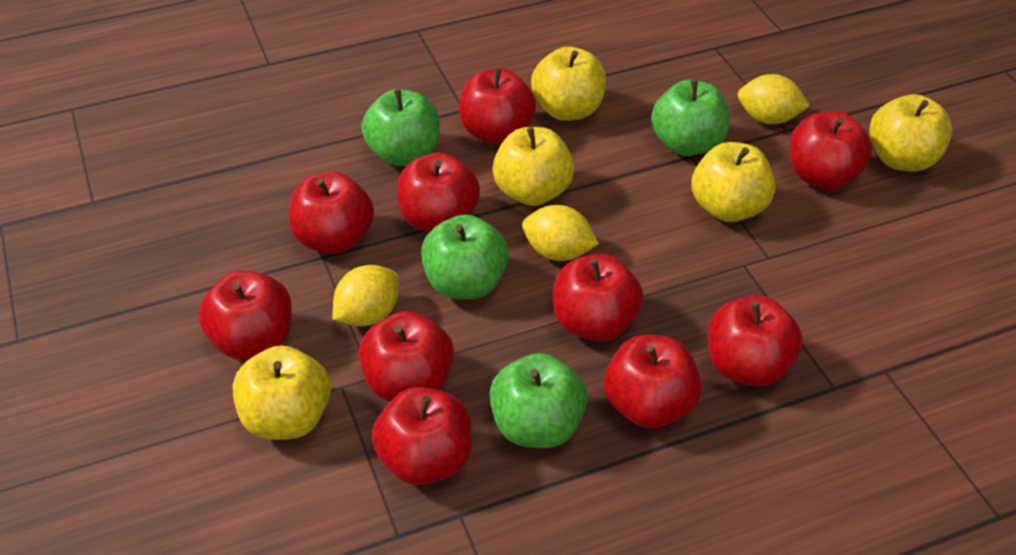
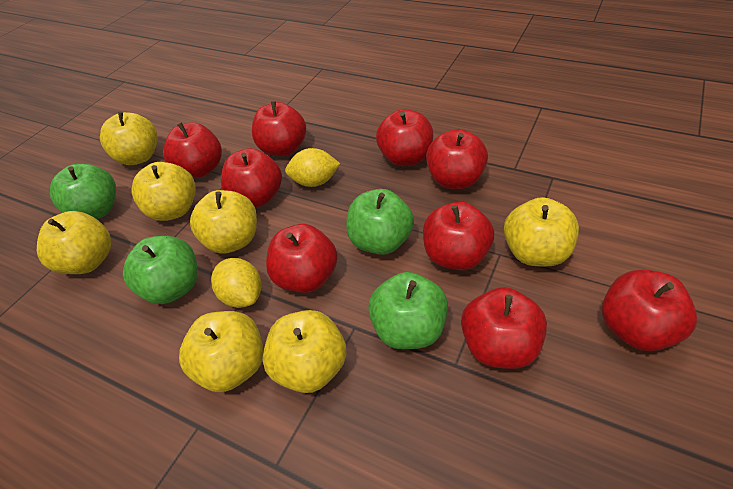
red apple: 10 -> 9
yellow apple: 5 -> 7
yellow lemon: 3 -> 2

